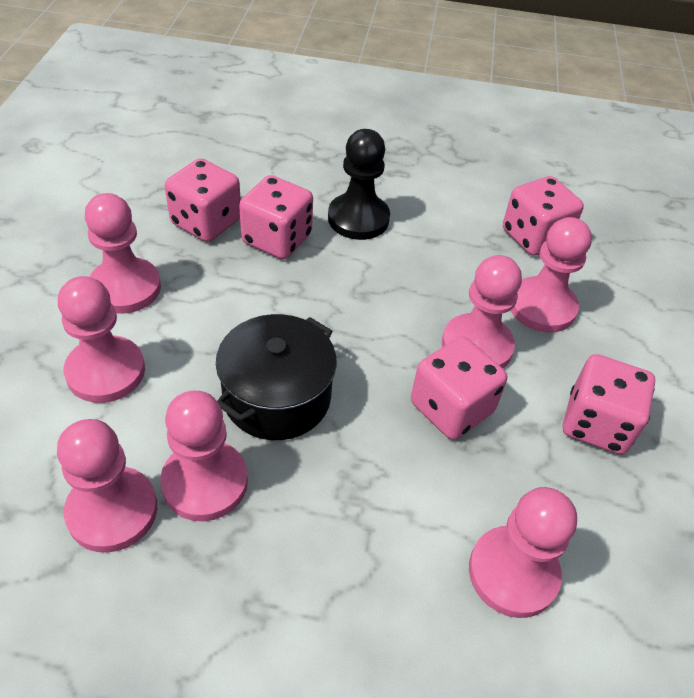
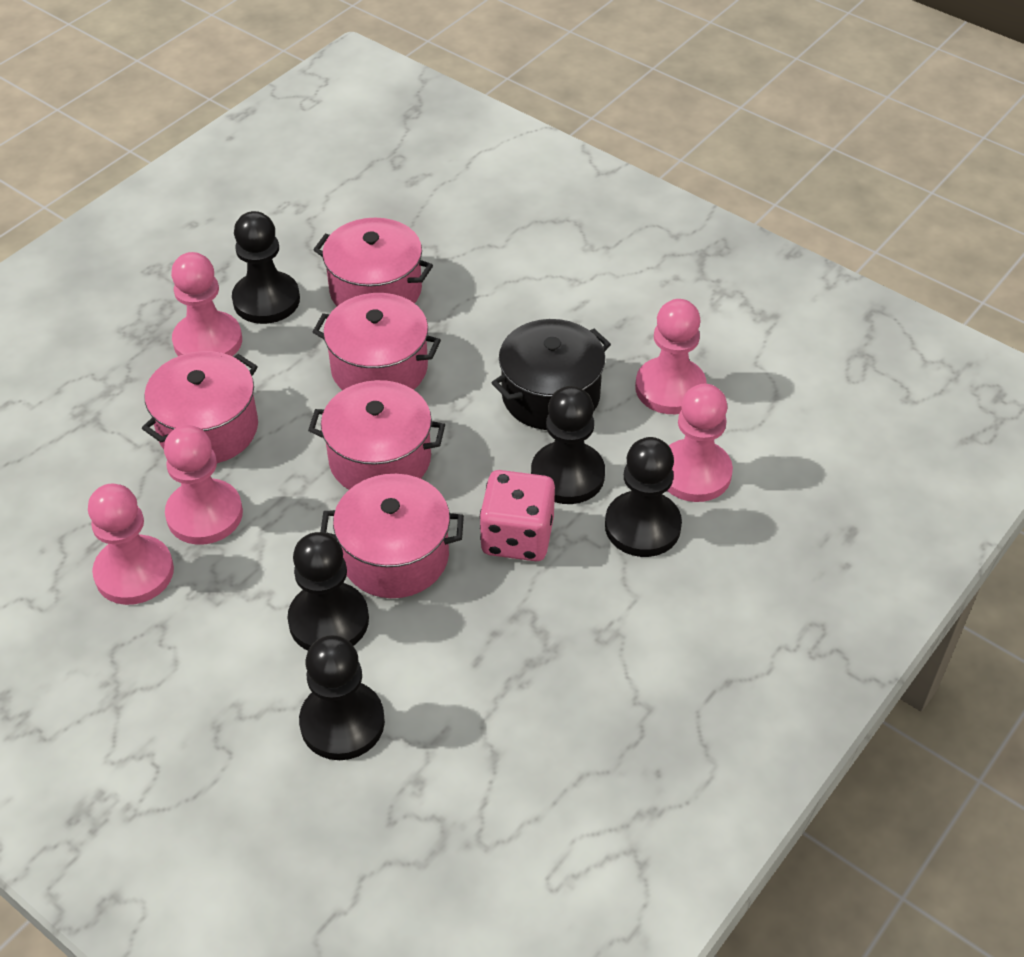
black pawn: 1 -> 5
pink dice: 5 -> 1
pink pawn: 7 -> 5
pink pot: 0 -> 5

